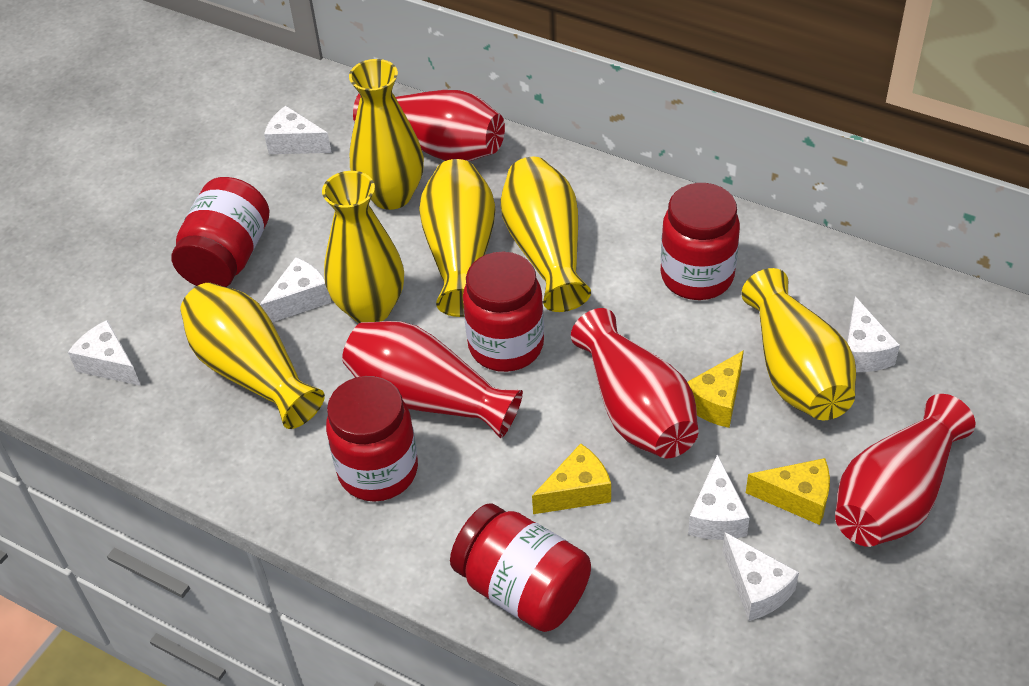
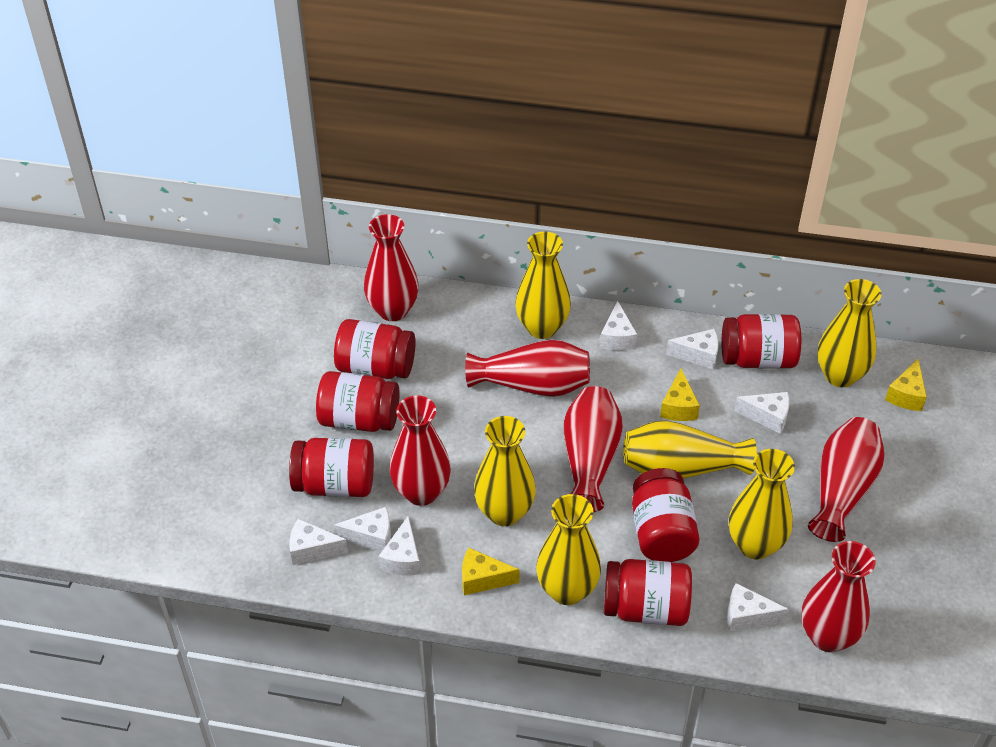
red jar: 5 -> 6
red vase: 4 -> 6
white cheese: 6 -> 7

